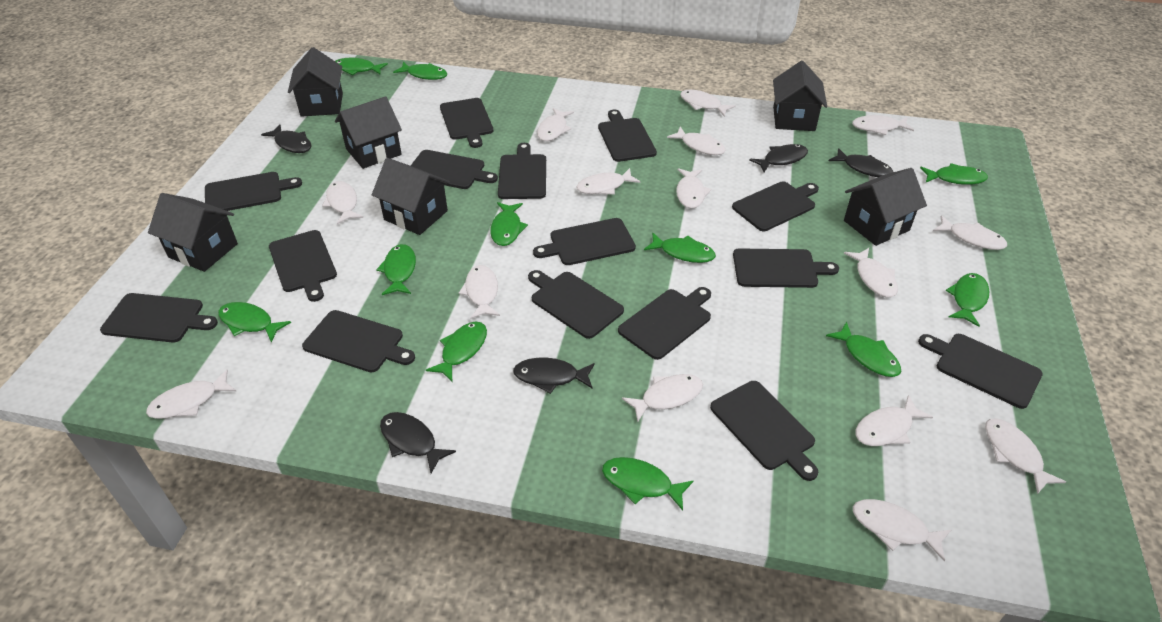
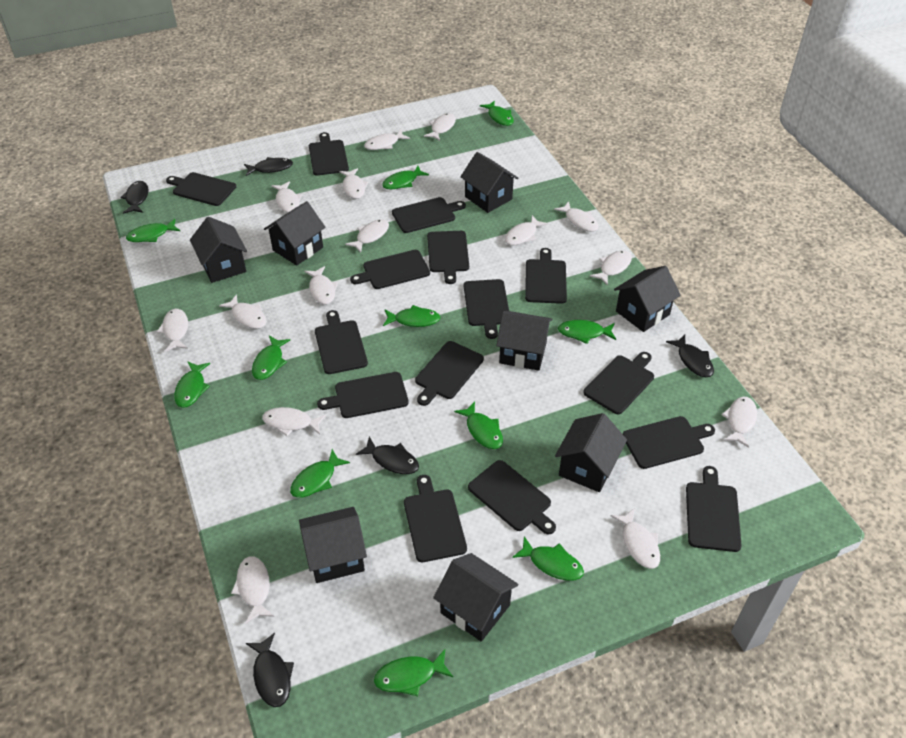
black house: 6 -> 8

